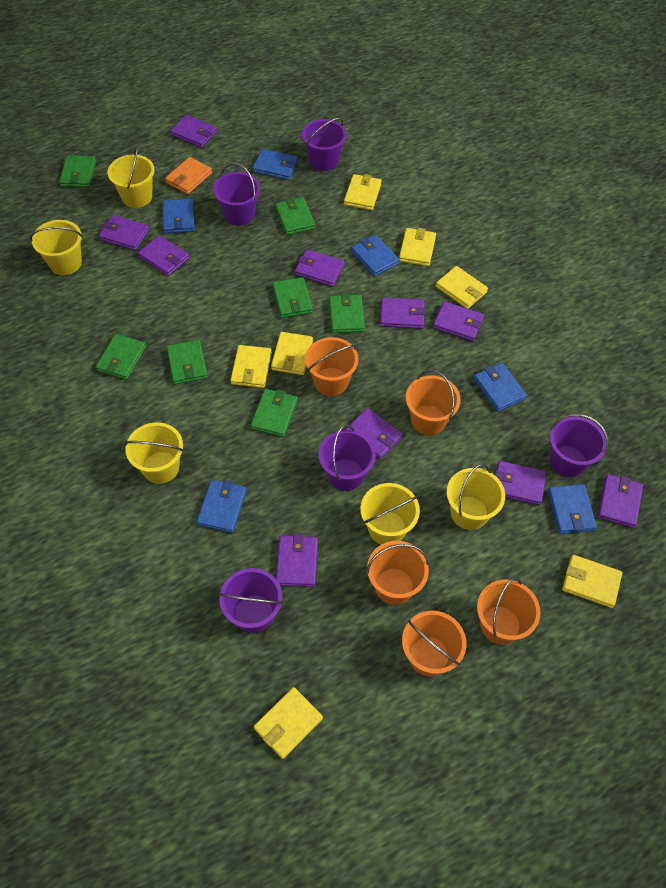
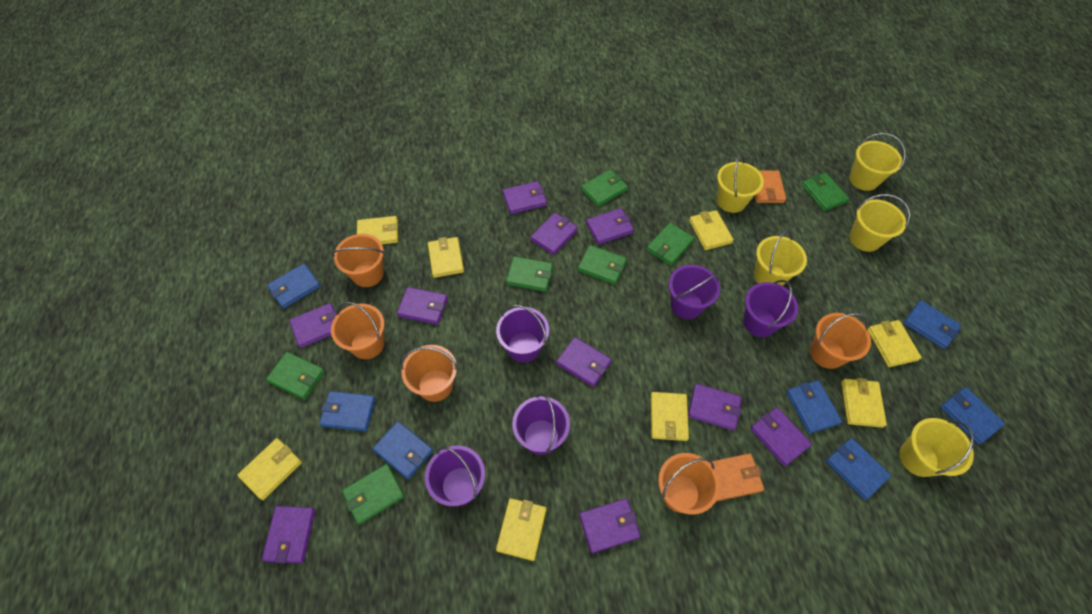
blue wallet: 6 -> 7
orange wallet: 1 -> 2
yellow wallet: 7 -> 8

